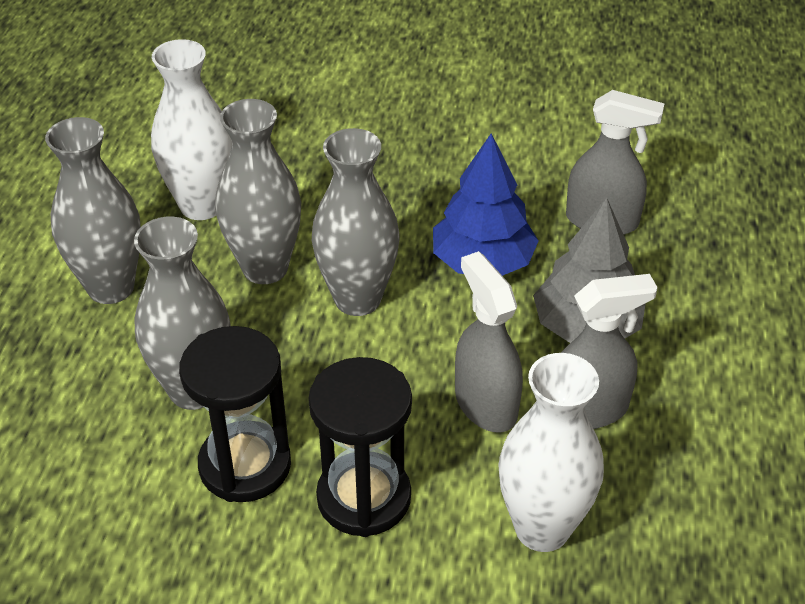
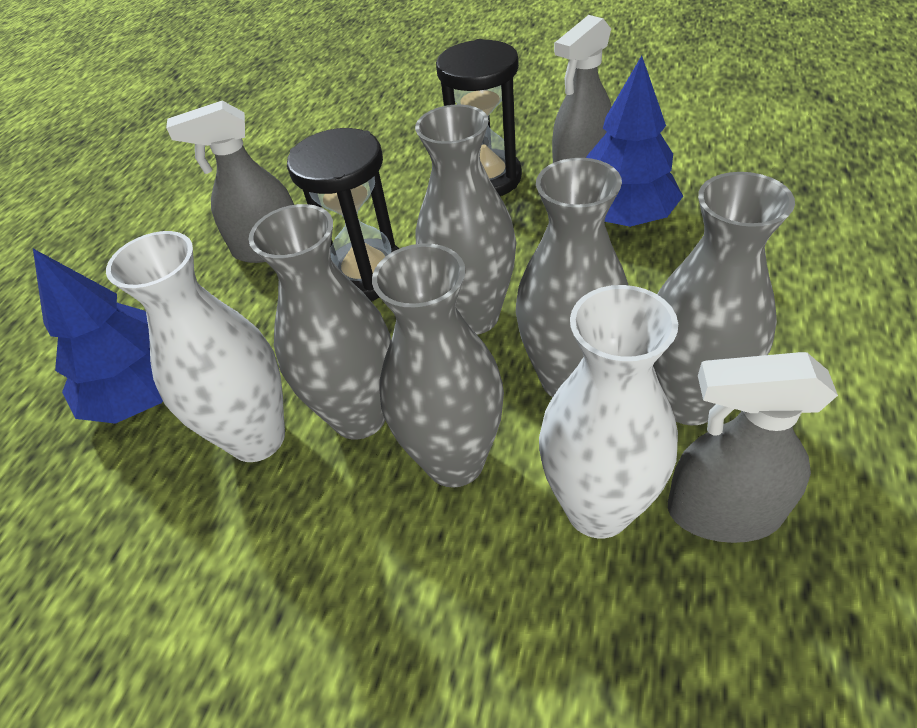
blue tree: 1 -> 2
grey tree: 1 -> 0
grey vase: 4 -> 5

